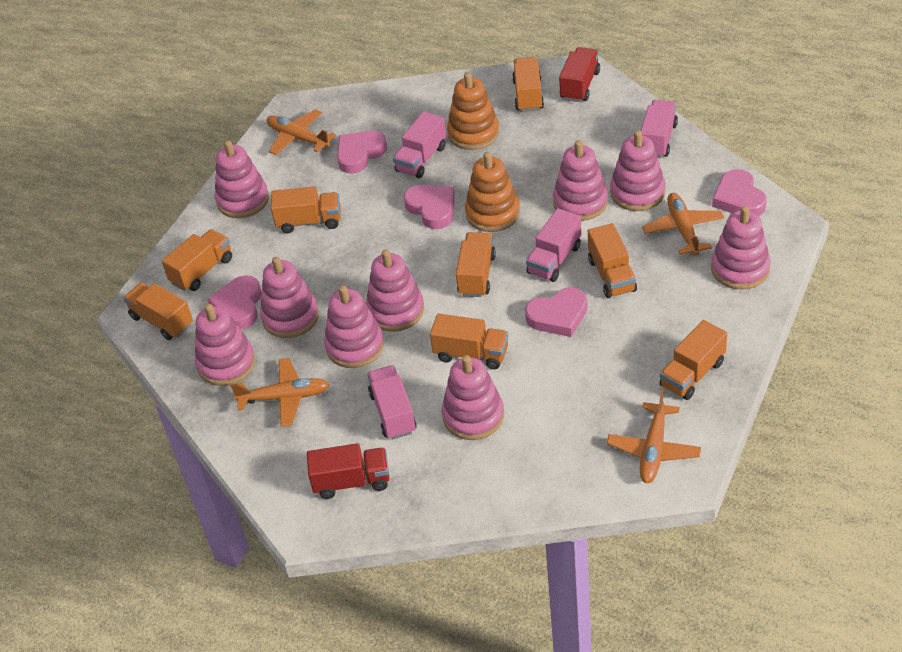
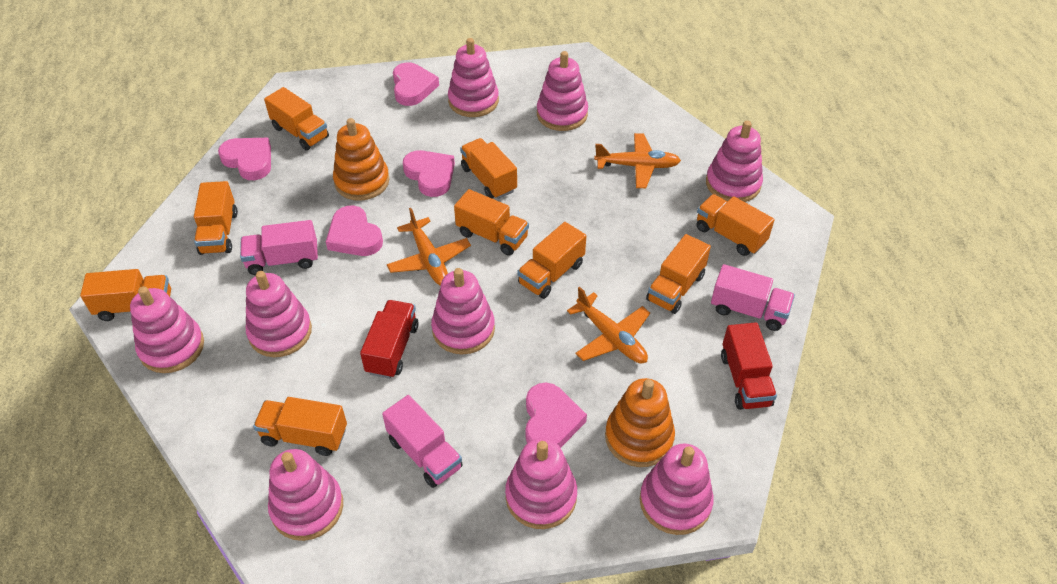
orange plane: 4 -> 3
orange truck: 8 -> 9
pink truck: 4 -> 3

